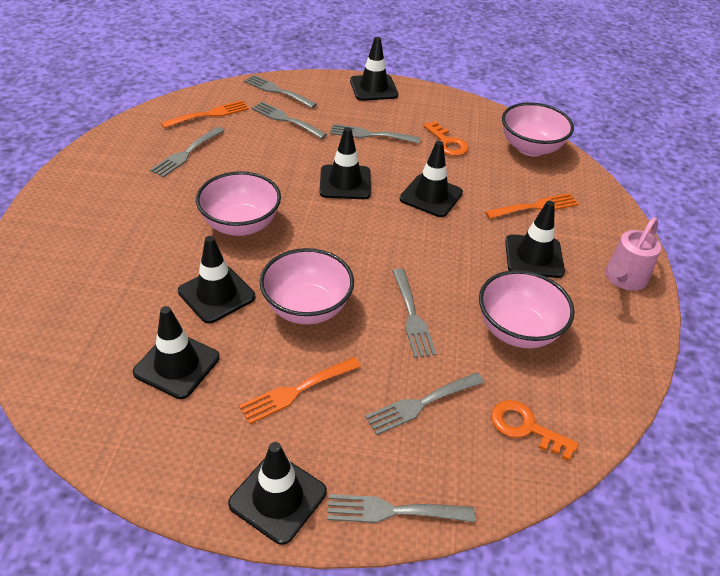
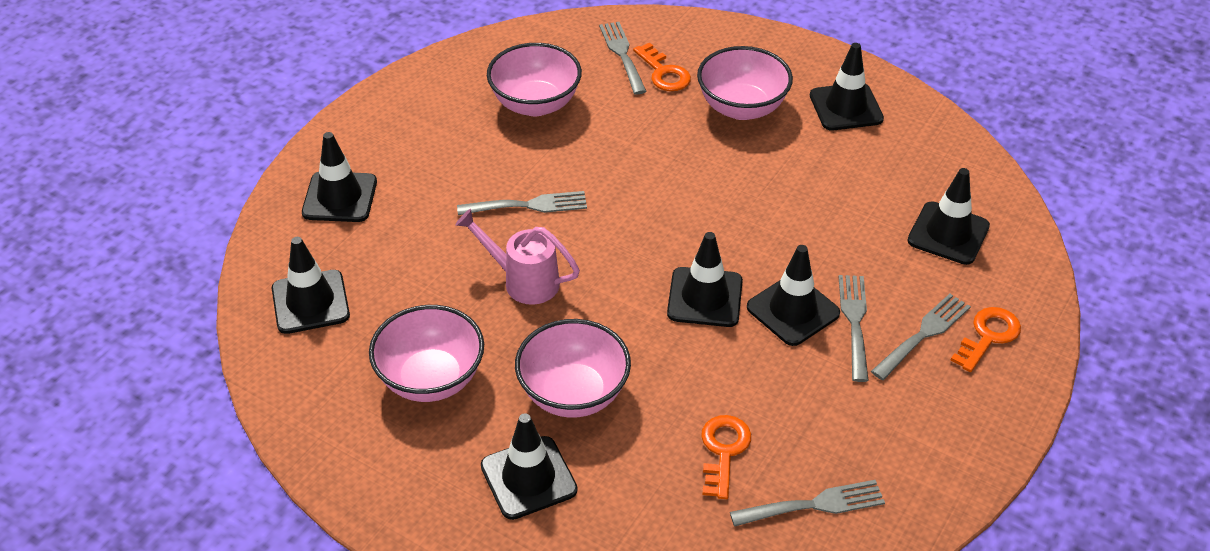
grey fork: 7 -> 5
orange fork: 3 -> 0
orange key: 2 -> 3

